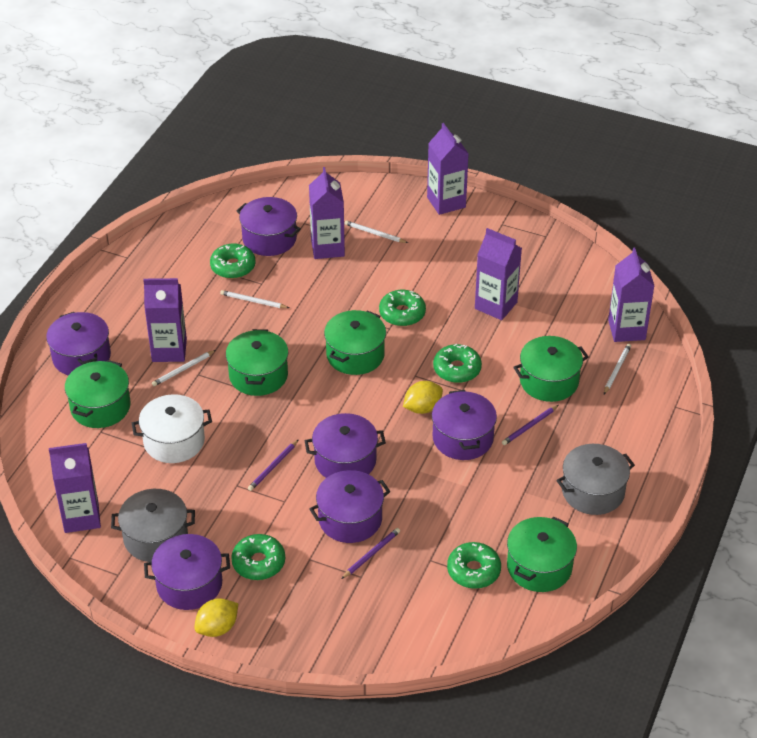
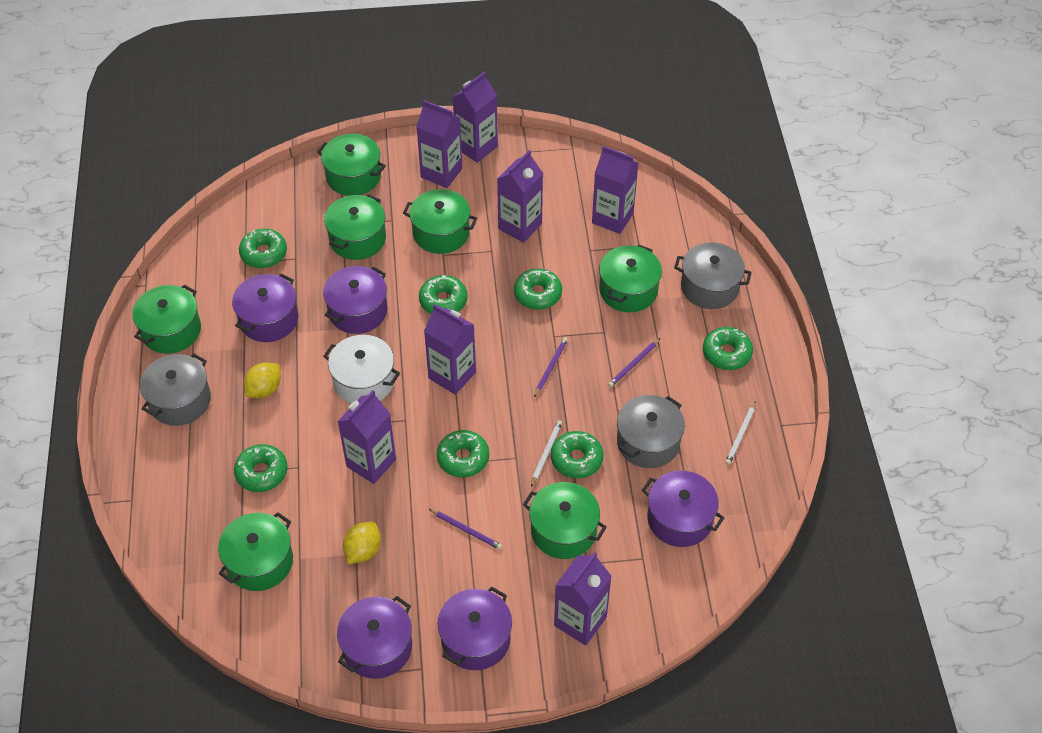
green donut: 5 -> 7
green pot: 5 -> 7
grey pot: 2 -> 3
purple carton: 6 -> 7
purple pot: 6 -> 5
white pencil: 4 -> 2

